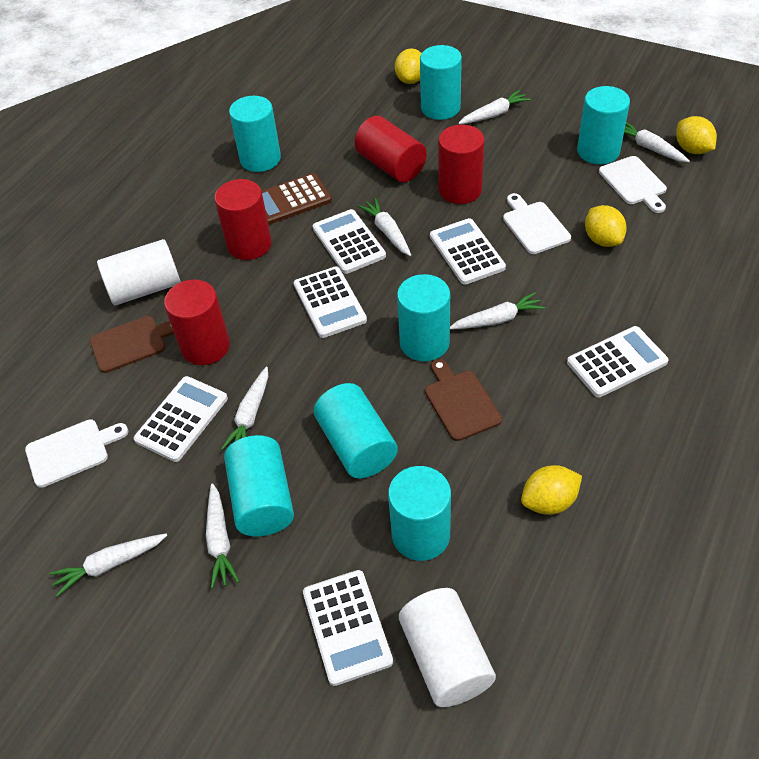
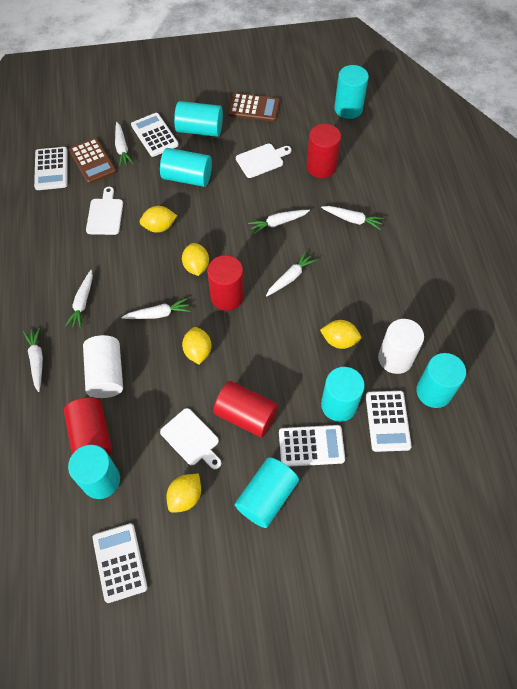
brown calculator: 1 -> 2
brown cutting board: 2 -> 0
white calculator: 6 -> 5
yellow lemon: 4 -> 5

